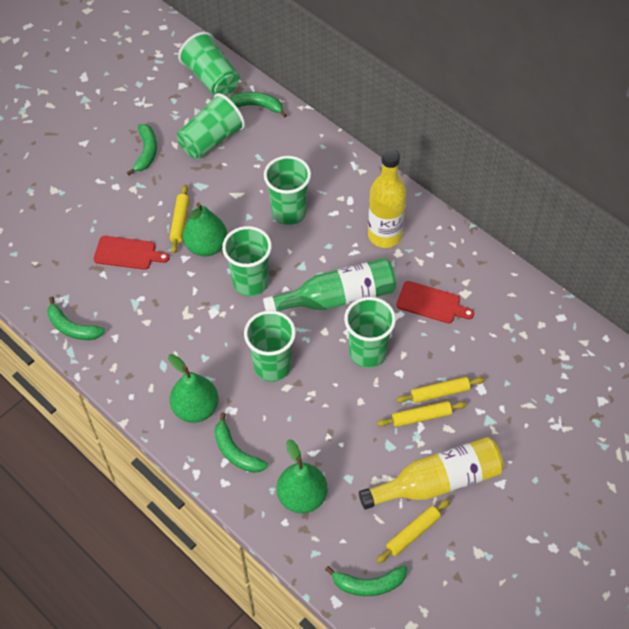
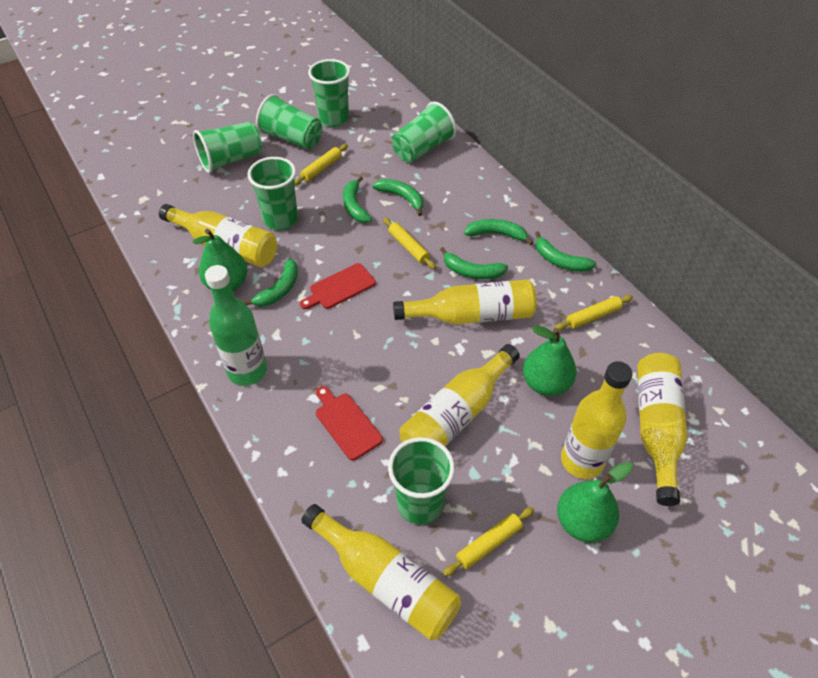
green banana: 5 -> 6
yellow bottle: 2 -> 6

